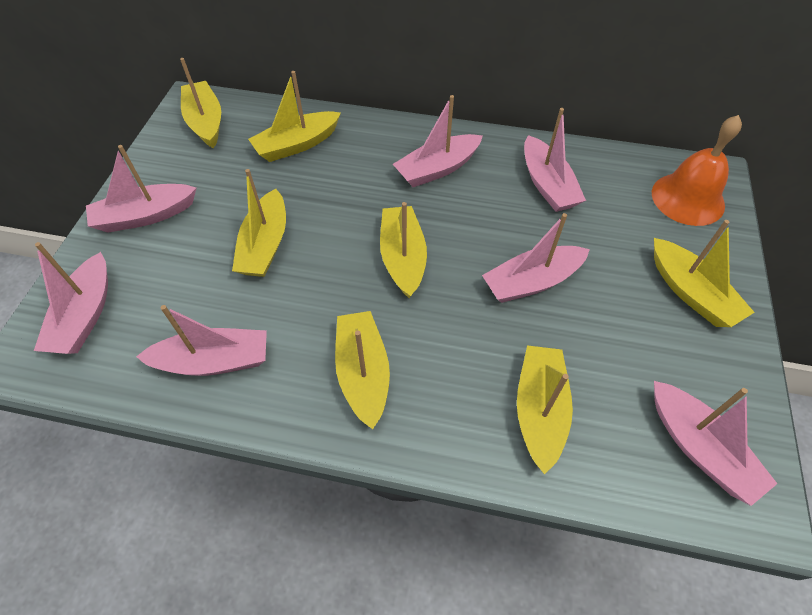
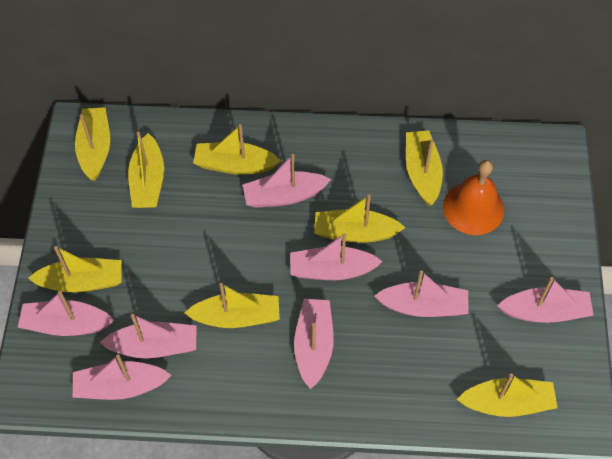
pink boat: 7 -> 8
yellow boat: 7 -> 8

